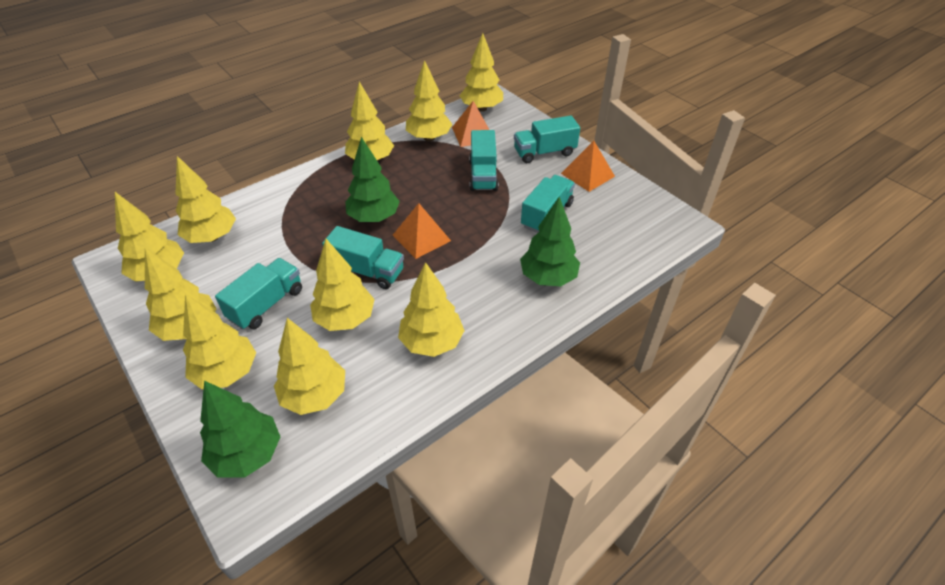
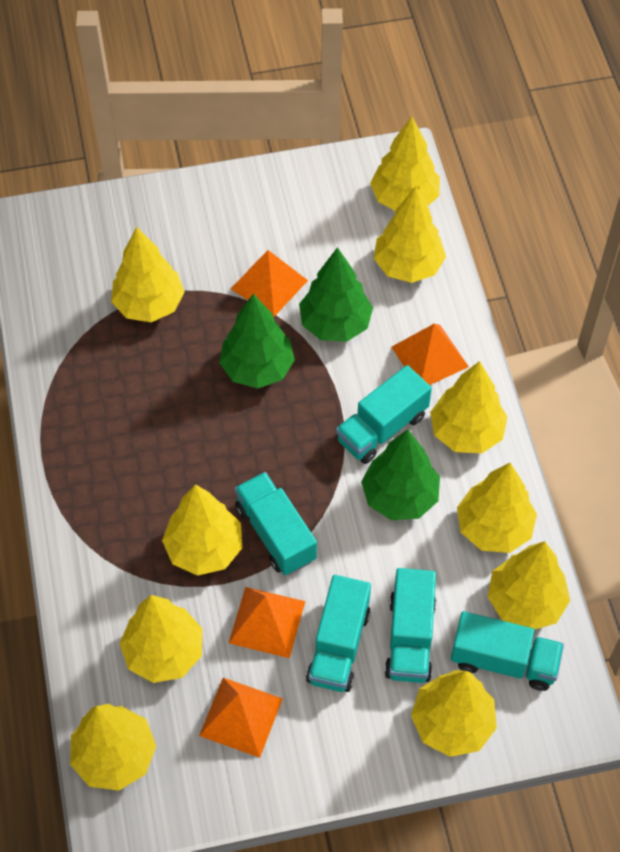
orange pyramid: 3 -> 4

